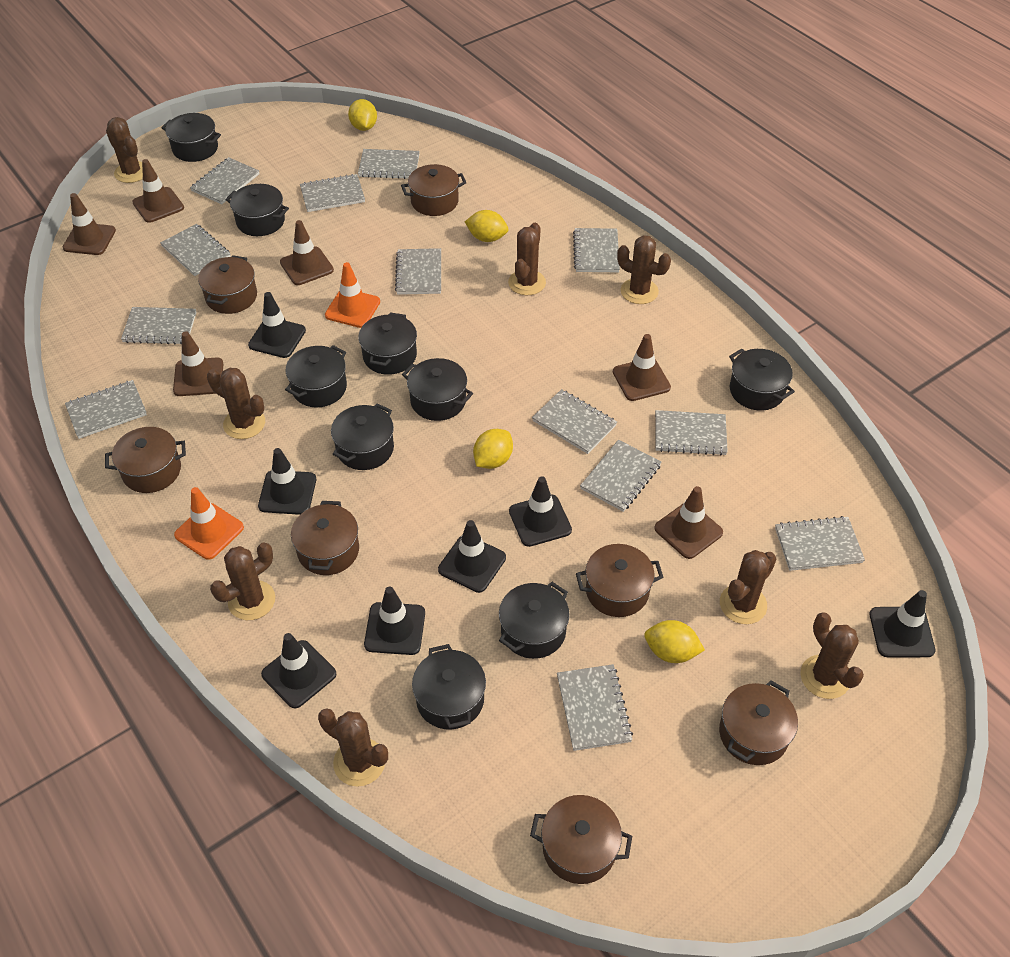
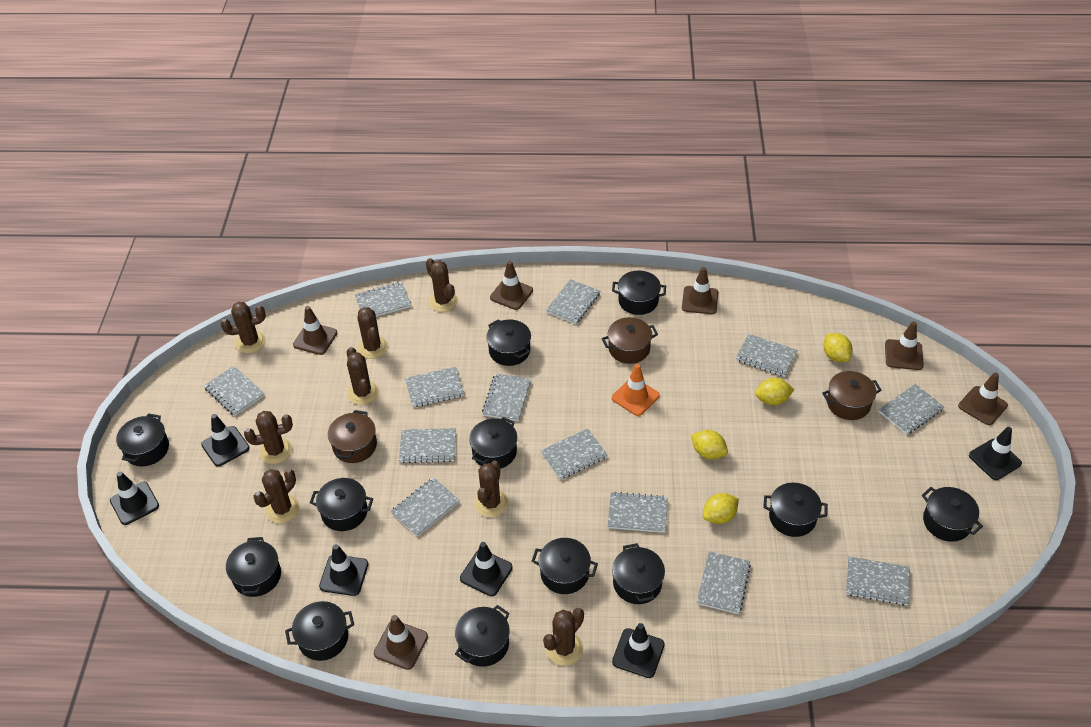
black pot: 9 -> 12
black traffic cone: 7 -> 6
brown pot: 7 -> 3
orange traffic cone: 2 -> 1

